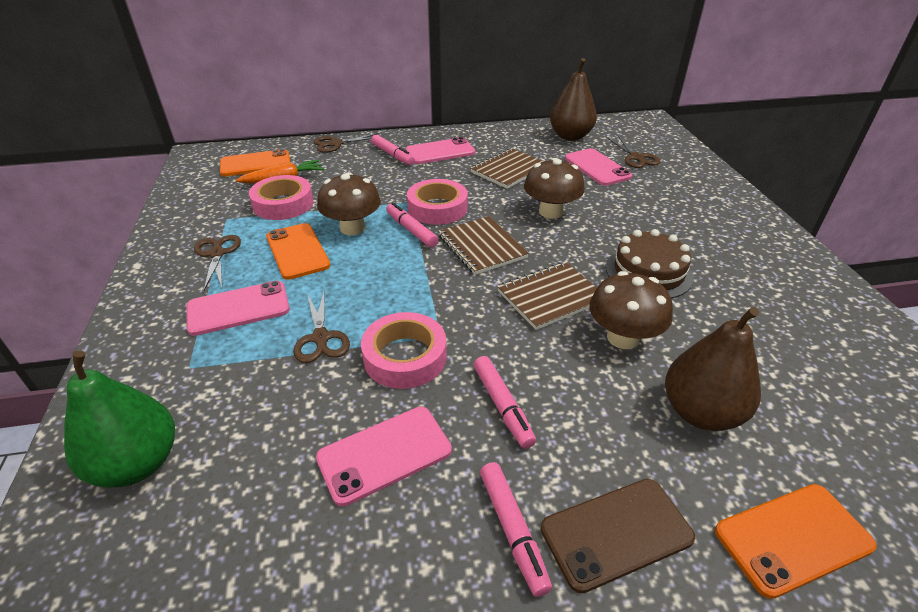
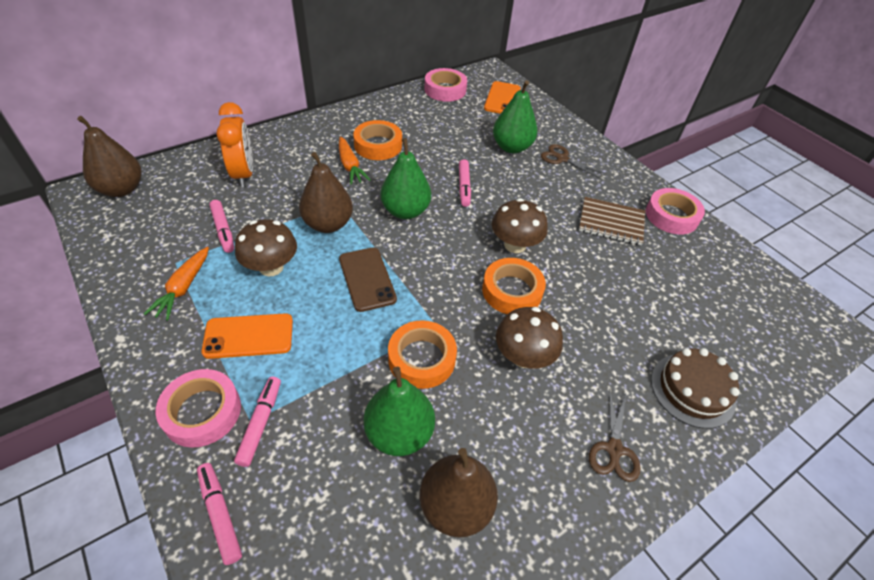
brown notebook: 3 -> 1
brown pear: 2 -> 3
brown scissors: 4 -> 2
green pear: 1 -> 3
orange carrot: 1 -> 2
orange clock: 0 -> 1
orange phone: 3 -> 2
orange tape: 0 -> 3
pink phone: 4 -> 0

